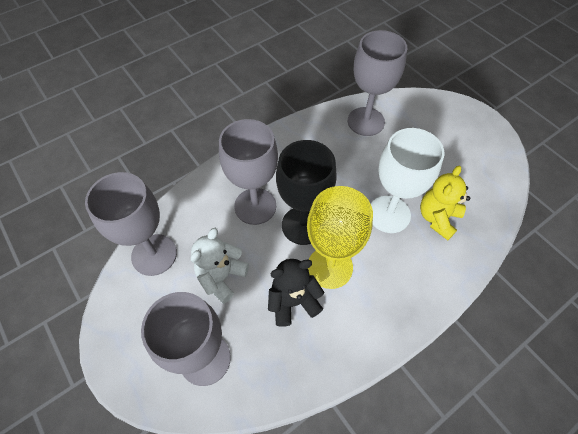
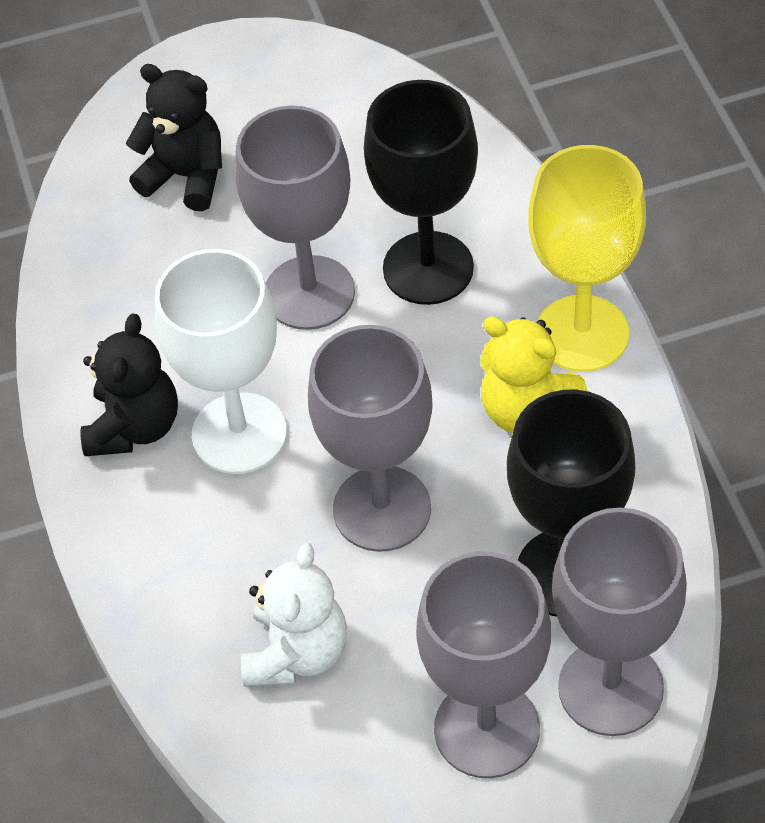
black goblet: 1 -> 2
black teddy bear: 1 -> 2

